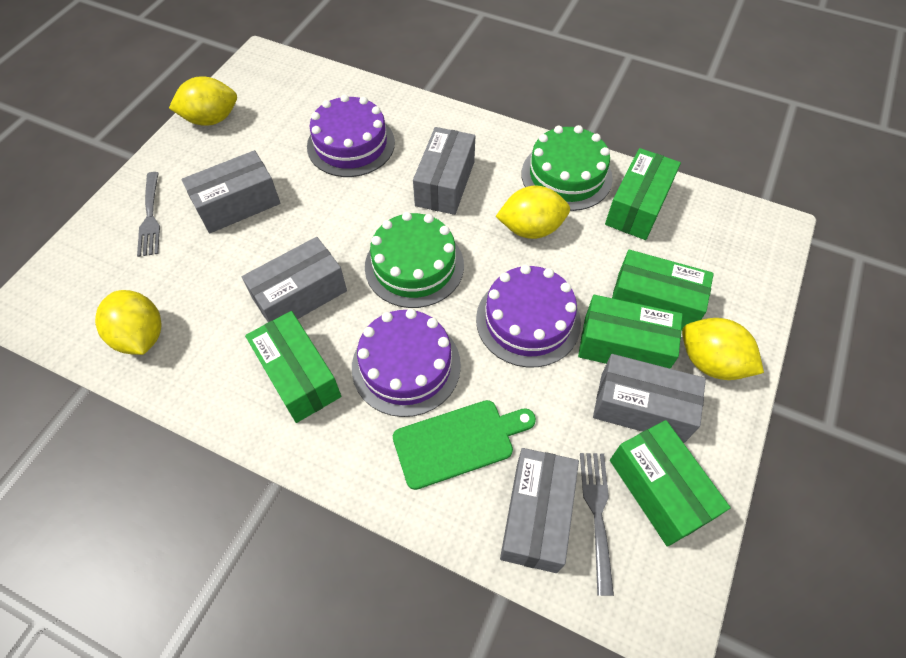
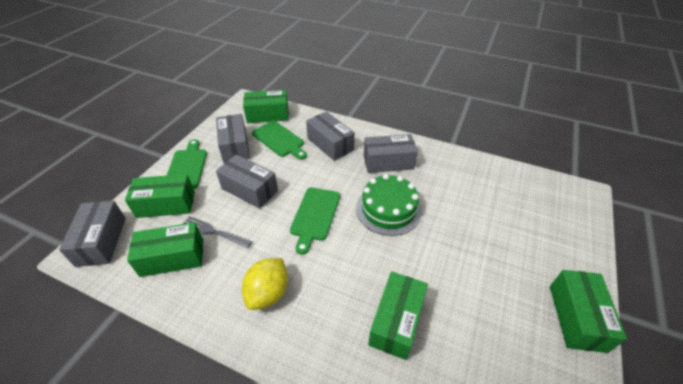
green cake: 2 -> 1
green cutting board: 1 -> 3
grey fork: 2 -> 1
purple cake: 3 -> 0
yellow lemon: 4 -> 1

